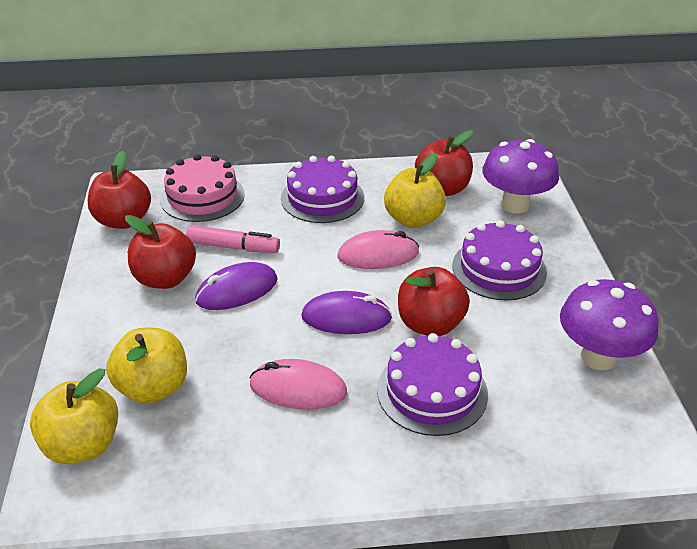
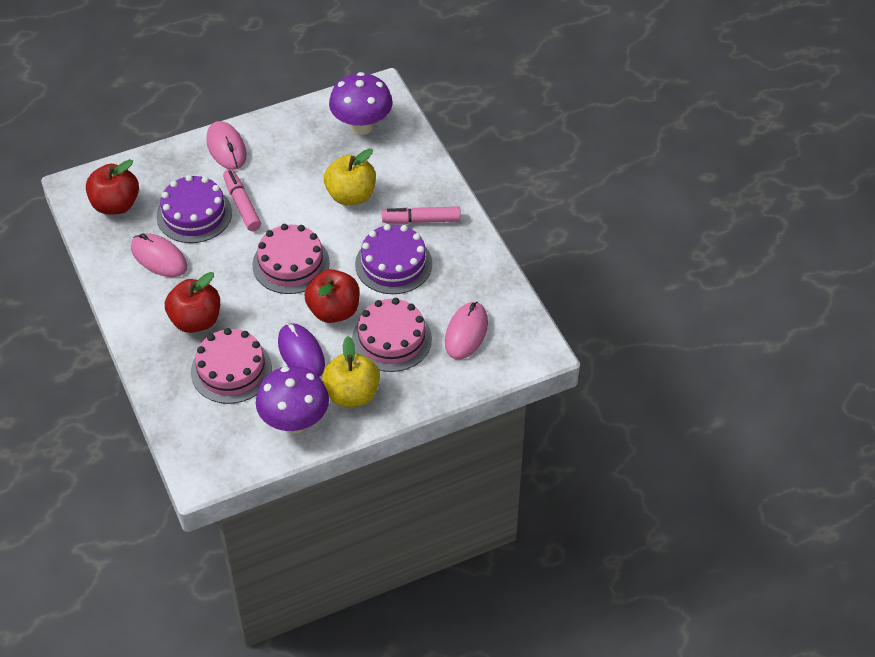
pink cake: 1 -> 3
pink marker: 1 -> 2
pink mouse: 2 -> 3
purple cake: 3 -> 2
purple mouse: 2 -> 1
red apple: 4 -> 3
yellow apple: 3 -> 2

